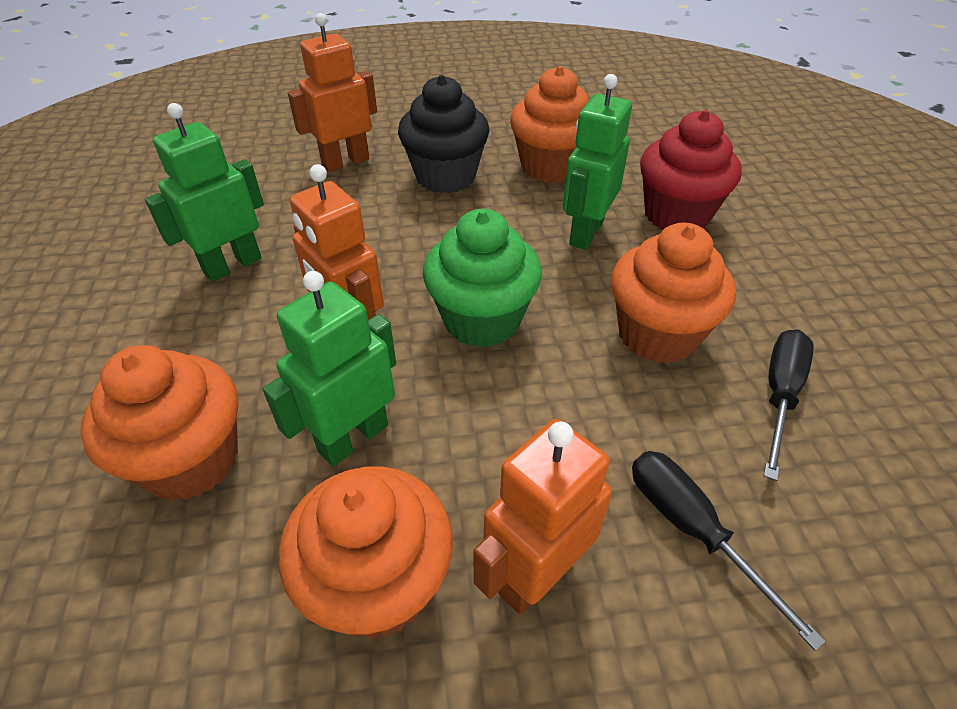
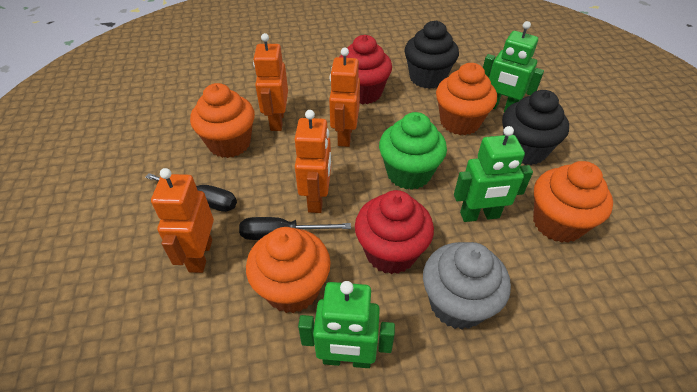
black cupcake: 1 -> 2
grey cupcake: 0 -> 1
orange robot: 3 -> 4
red cupcake: 1 -> 2

